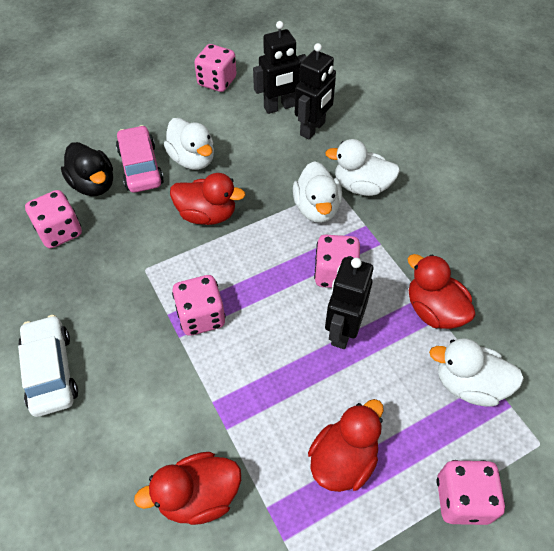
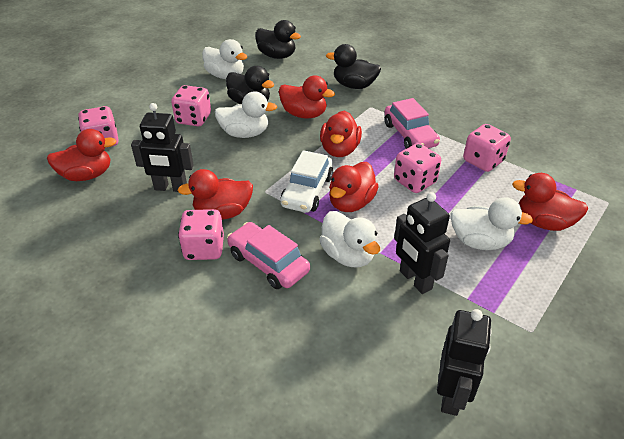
black duck: 1 -> 3
pink car: 1 -> 2
red duck: 4 -> 6

